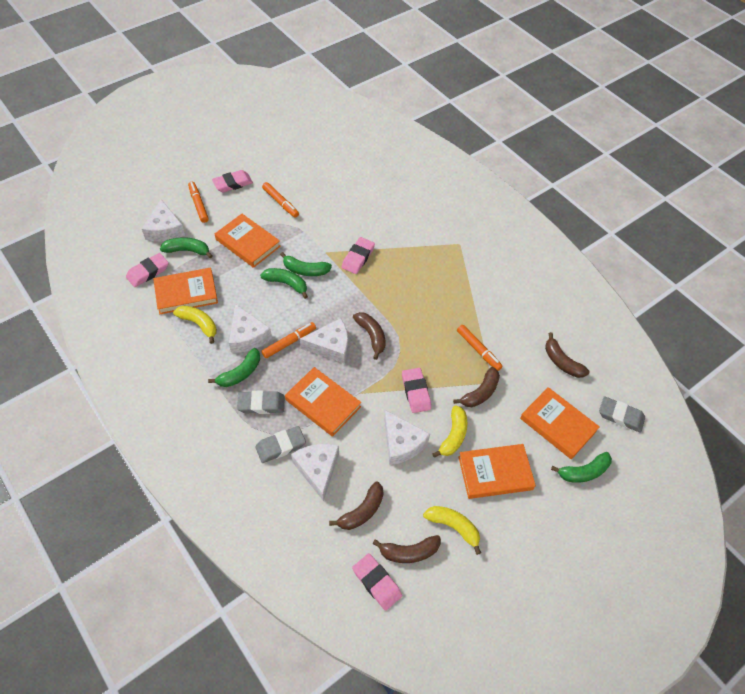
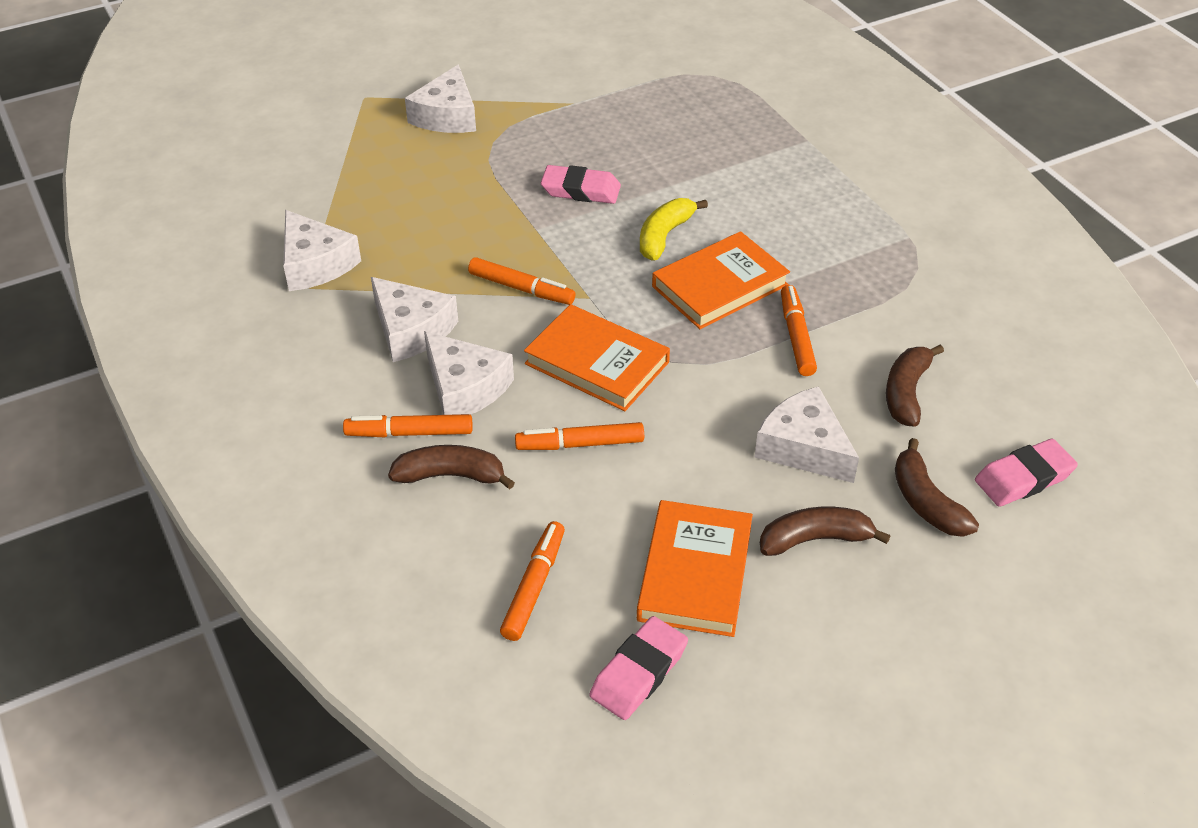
brown banana: 5 -> 4
green banana: 5 -> 0
grey eraser: 3 -> 0
orange book: 5 -> 3
orange marker: 4 -> 5
pink eraser: 5 -> 3
yellow banana: 3 -> 1

